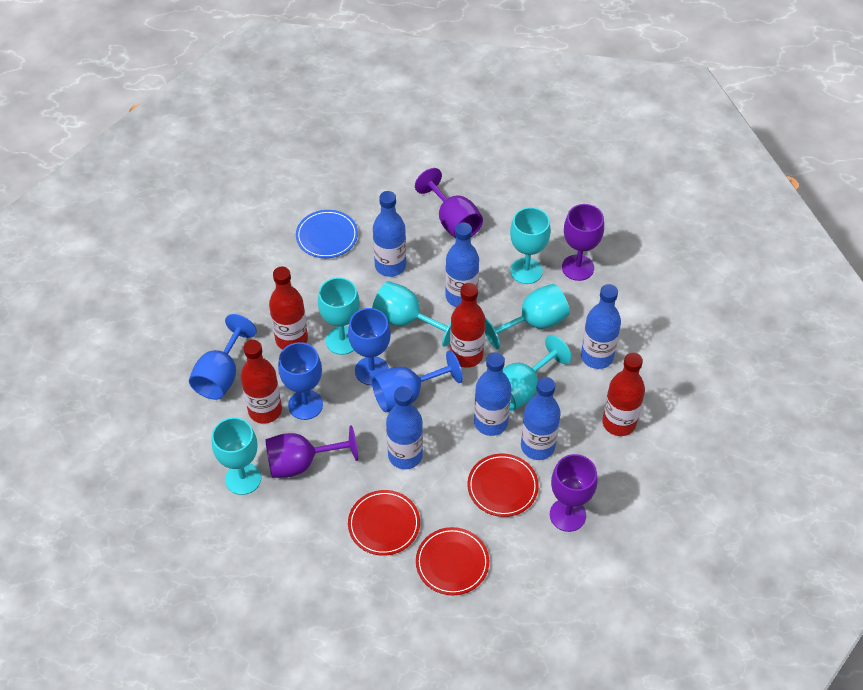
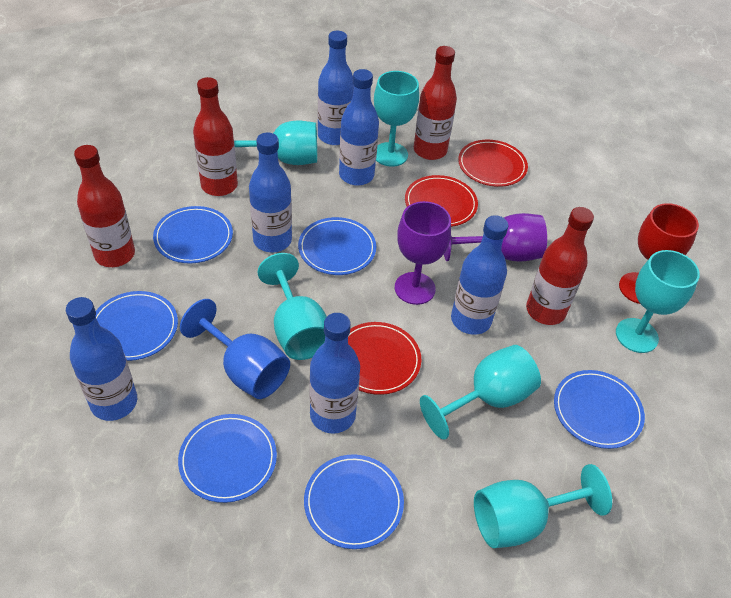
blue goblet: 4 -> 1
blue plate: 1 -> 6
purple goblet: 4 -> 2
red goblet: 0 -> 1

